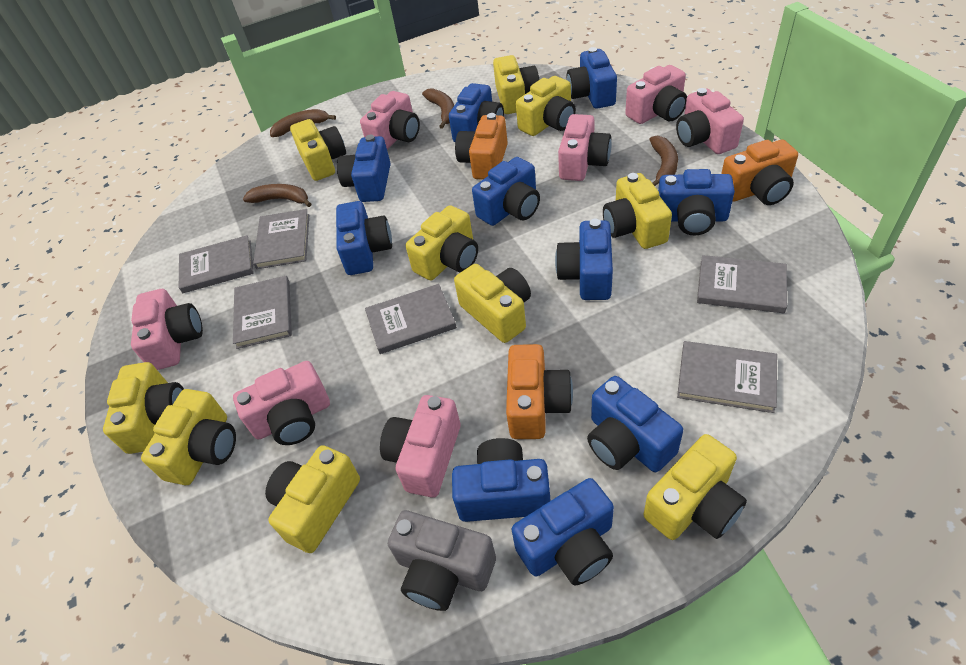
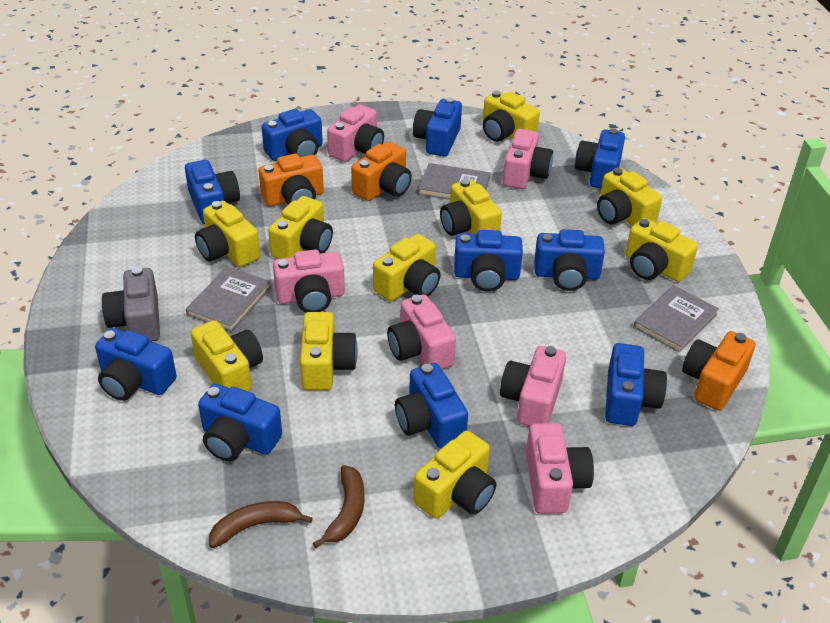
brown banana: 4 -> 2
grey book: 6 -> 3
pink camera: 7 -> 6

